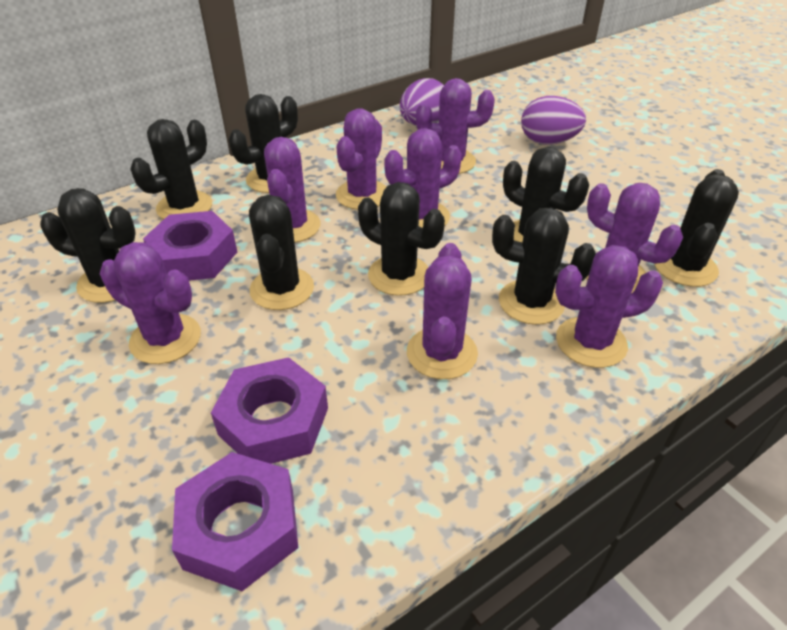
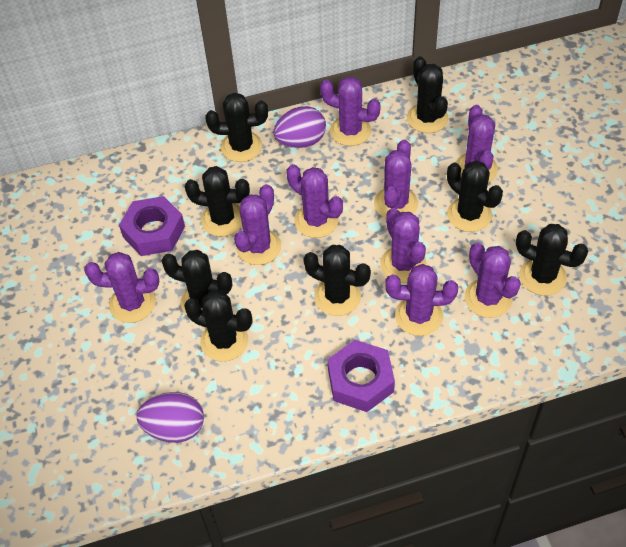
purple cactus: 8 -> 9
purple nut: 3 -> 2

